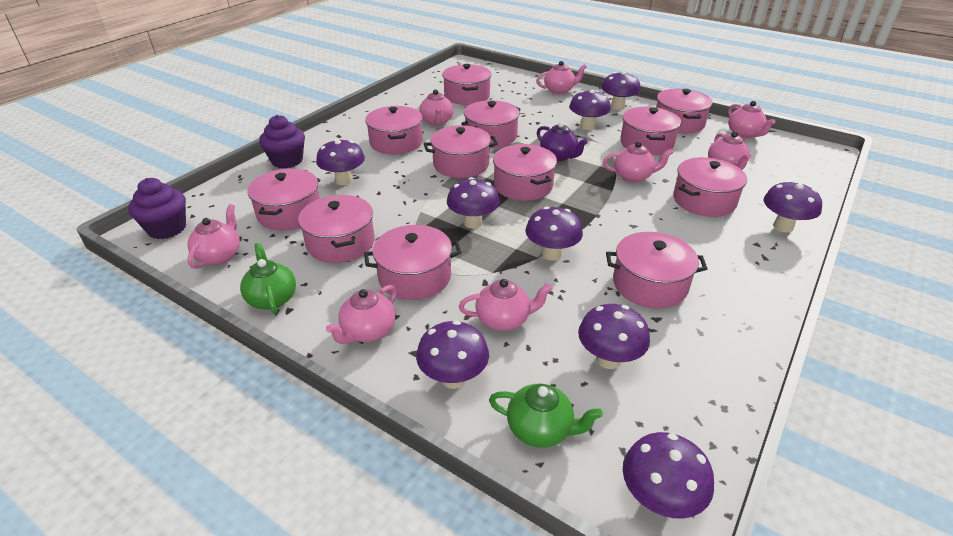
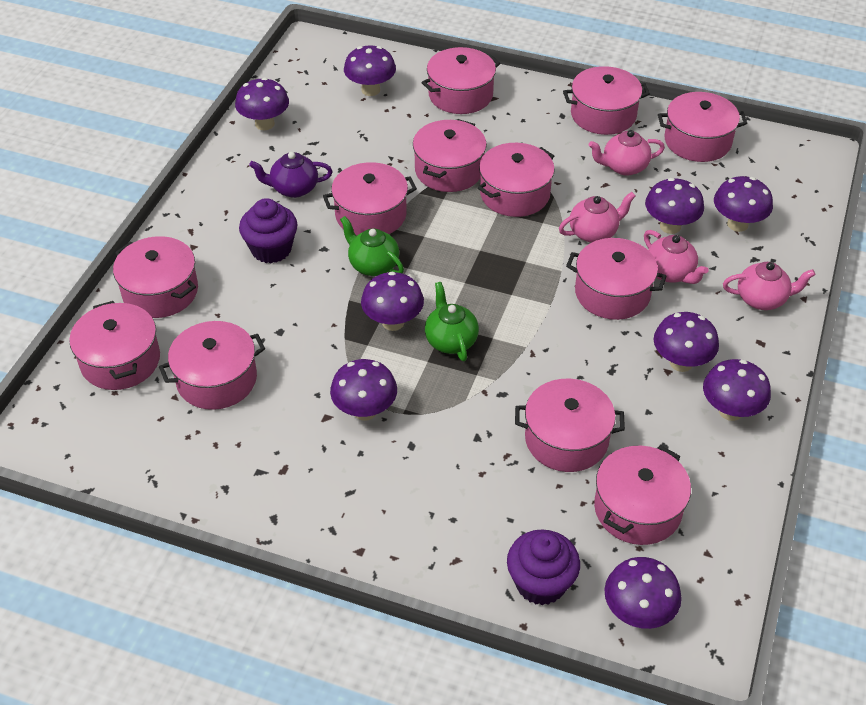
pink teapot: 8 -> 4

